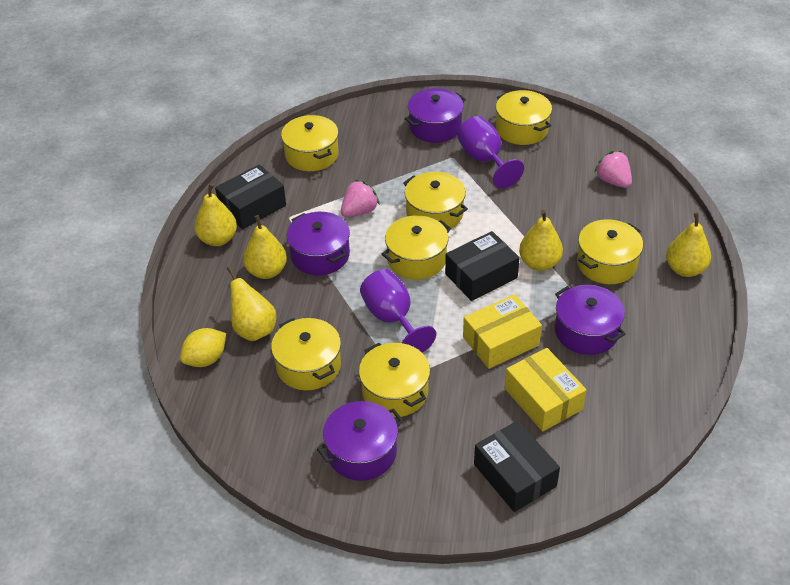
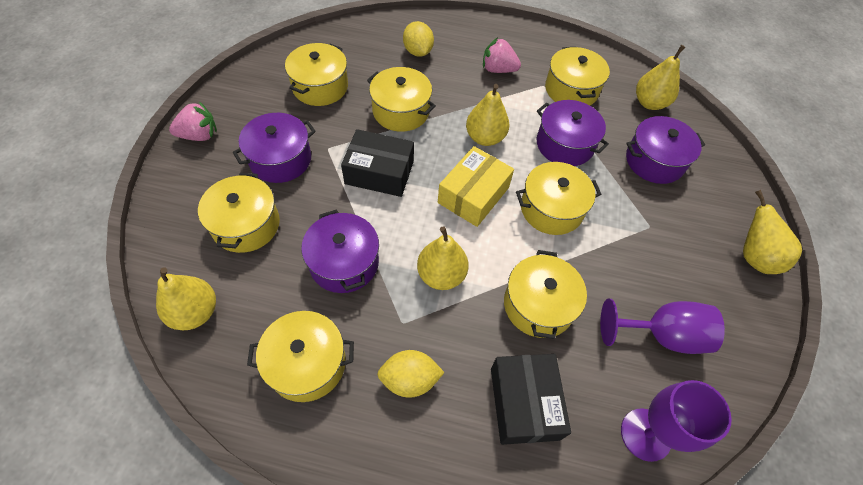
black box: 3 -> 2
yellow box: 2 -> 1
yellow lemon: 1 -> 2

